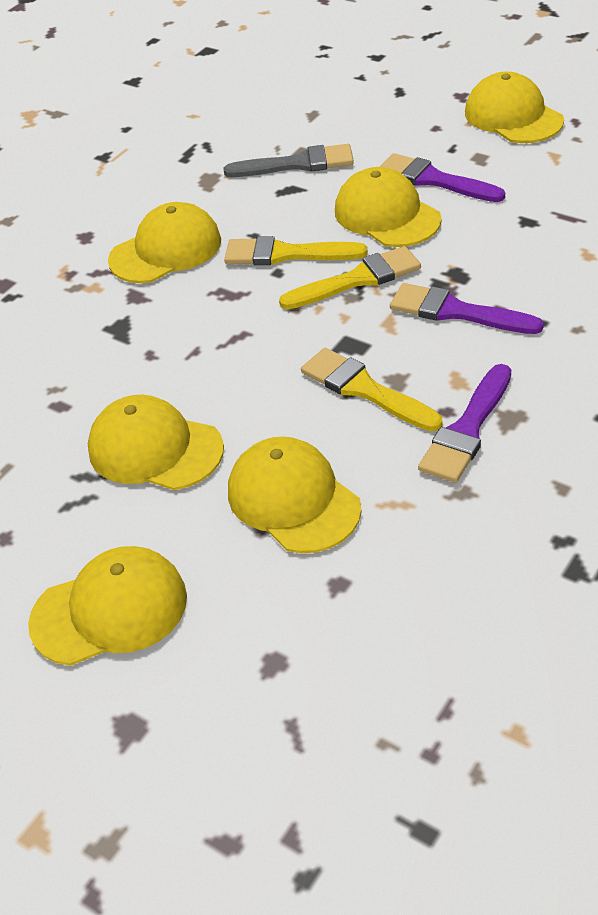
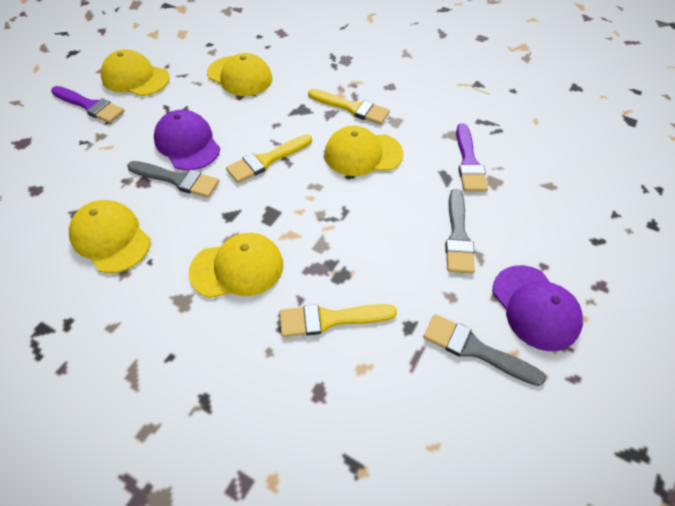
grey brush: 1 -> 3
purple brush: 3 -> 2
purple cap: 0 -> 2
yellow cap: 6 -> 5

